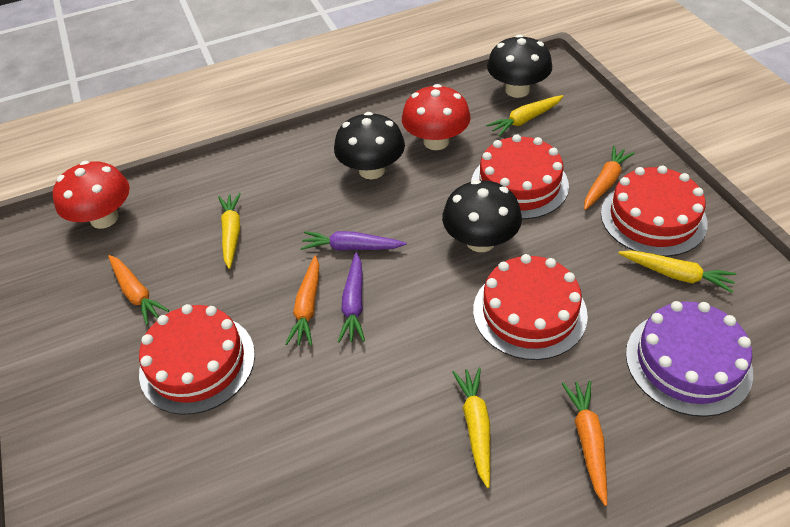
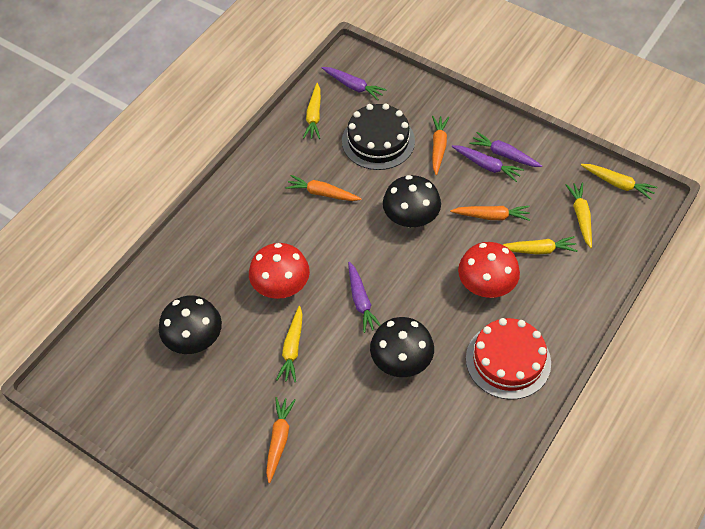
black cake: 0 -> 1
purple cake: 1 -> 0
purple carrot: 2 -> 4
red cake: 4 -> 1
yellow carrot: 4 -> 5

